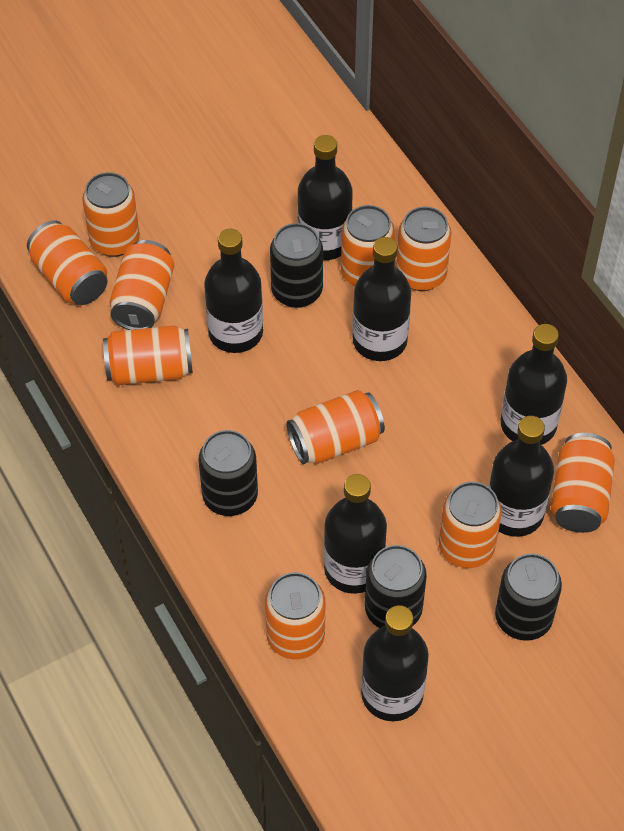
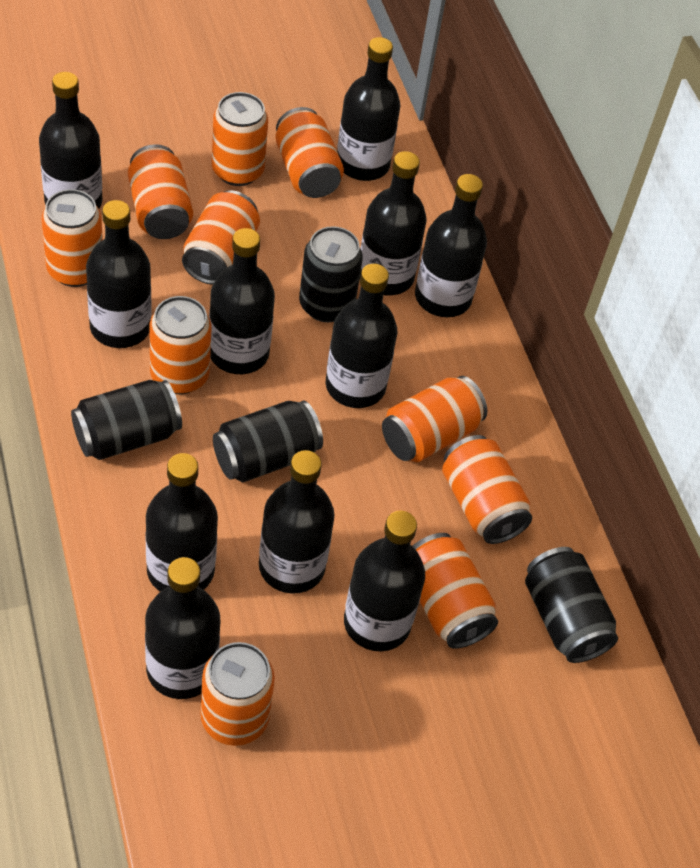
black bottle: 7 -> 11

